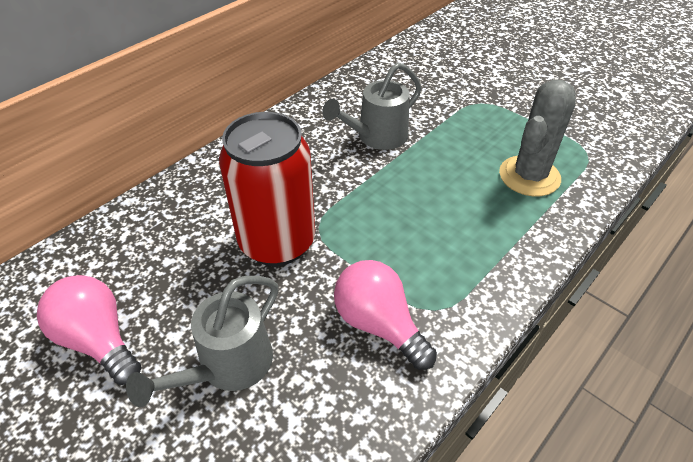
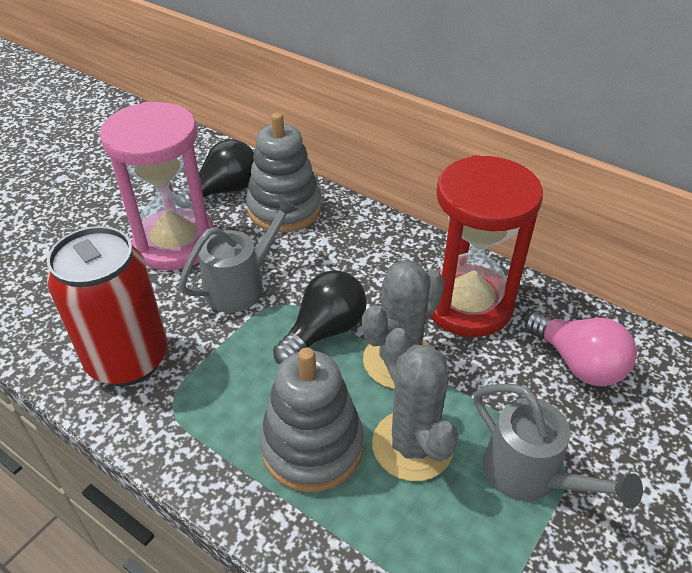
black light bulb: 0 -> 2
grey cactus: 1 -> 2
grey stacking toy: 0 -> 2
pink hourglass: 0 -> 1
pink light bulb: 2 -> 1
red hourglass: 0 -> 1

